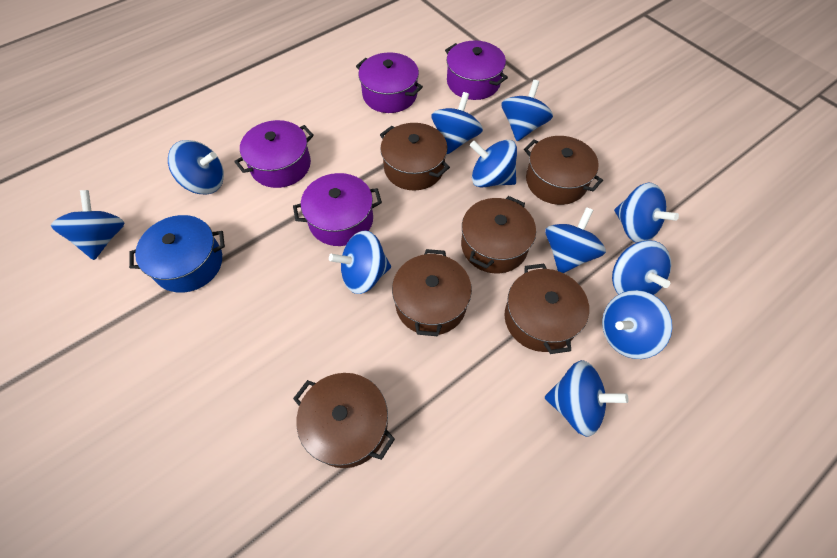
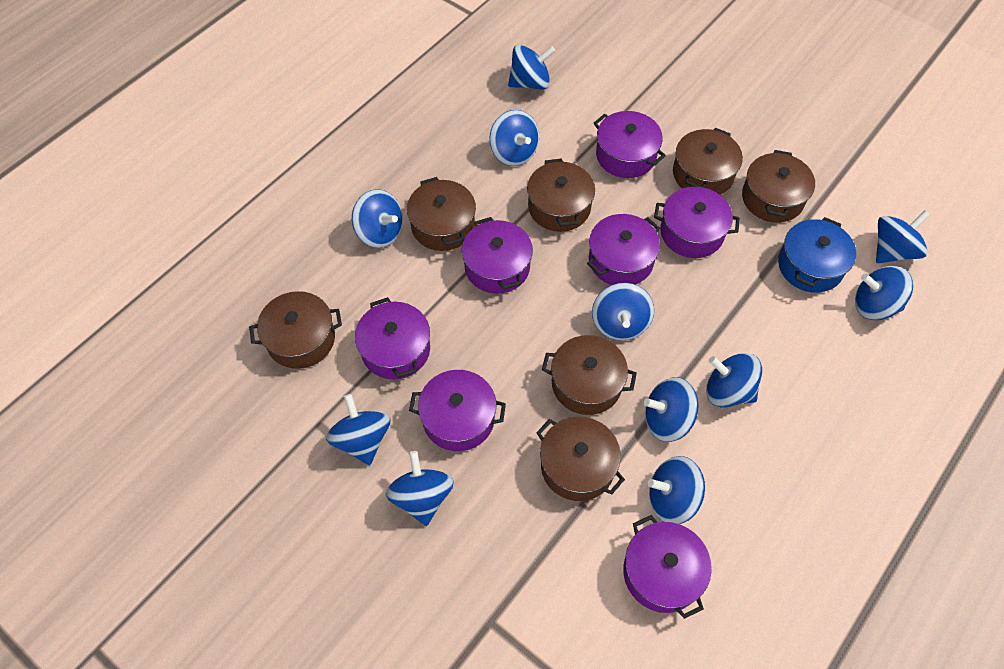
brown pot: 6 -> 7
purple pot: 4 -> 7

